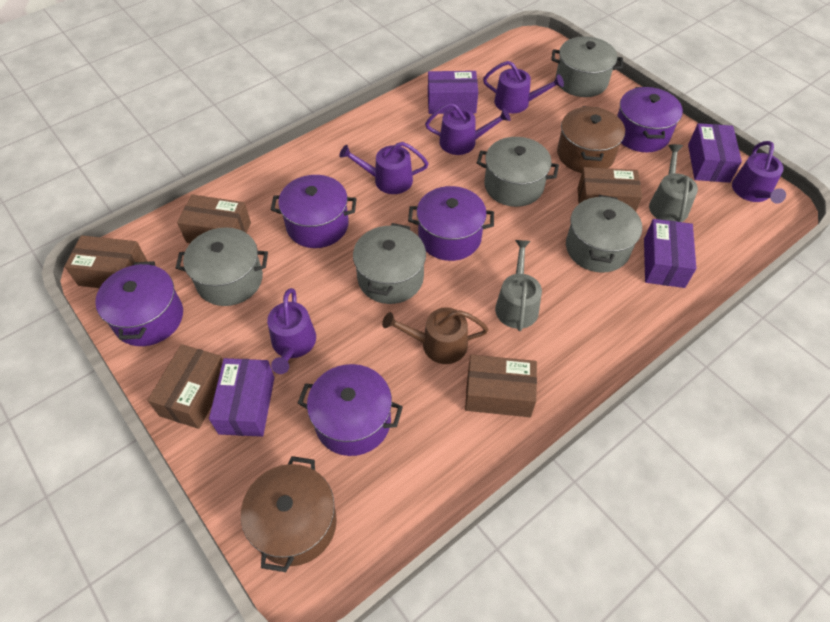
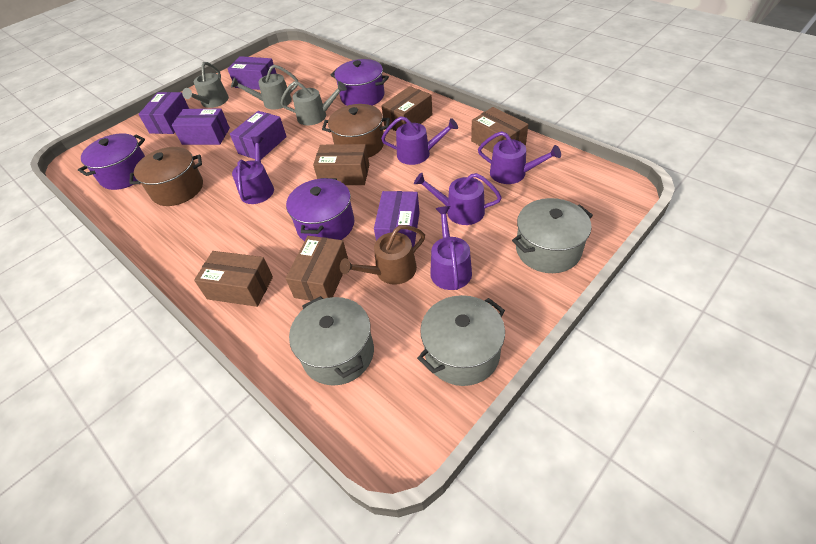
grey pot: 5 -> 3
grey watering can: 2 -> 3
purple box: 4 -> 5
purple pot: 5 -> 3

